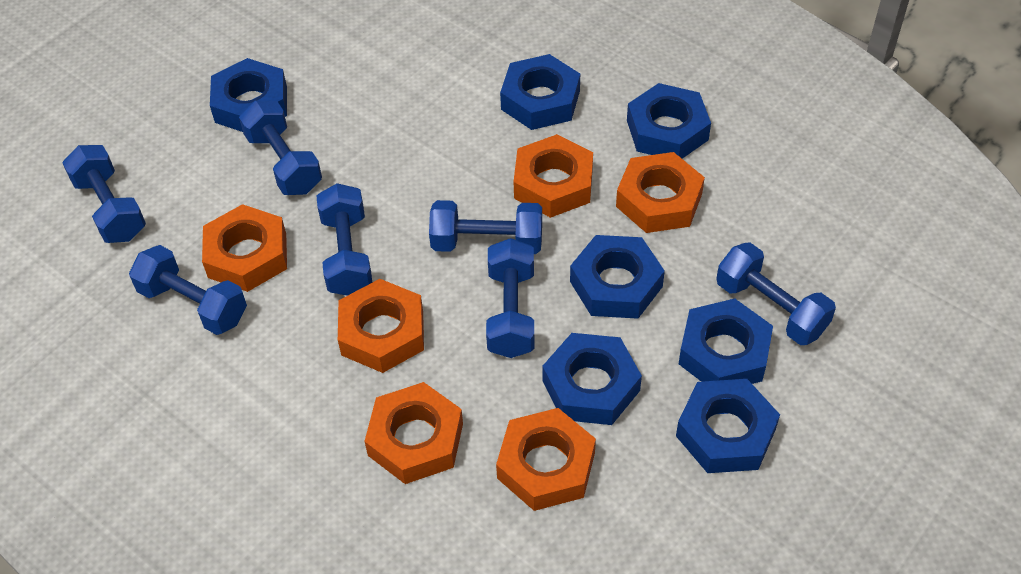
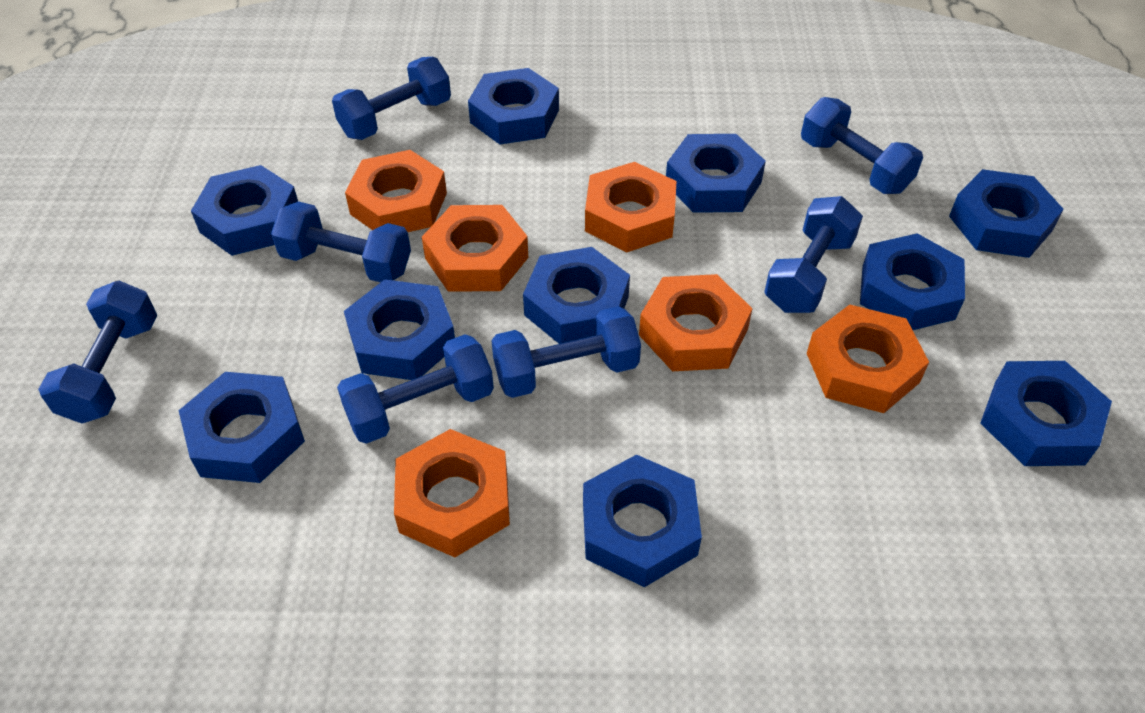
blue nut: 7 -> 10

